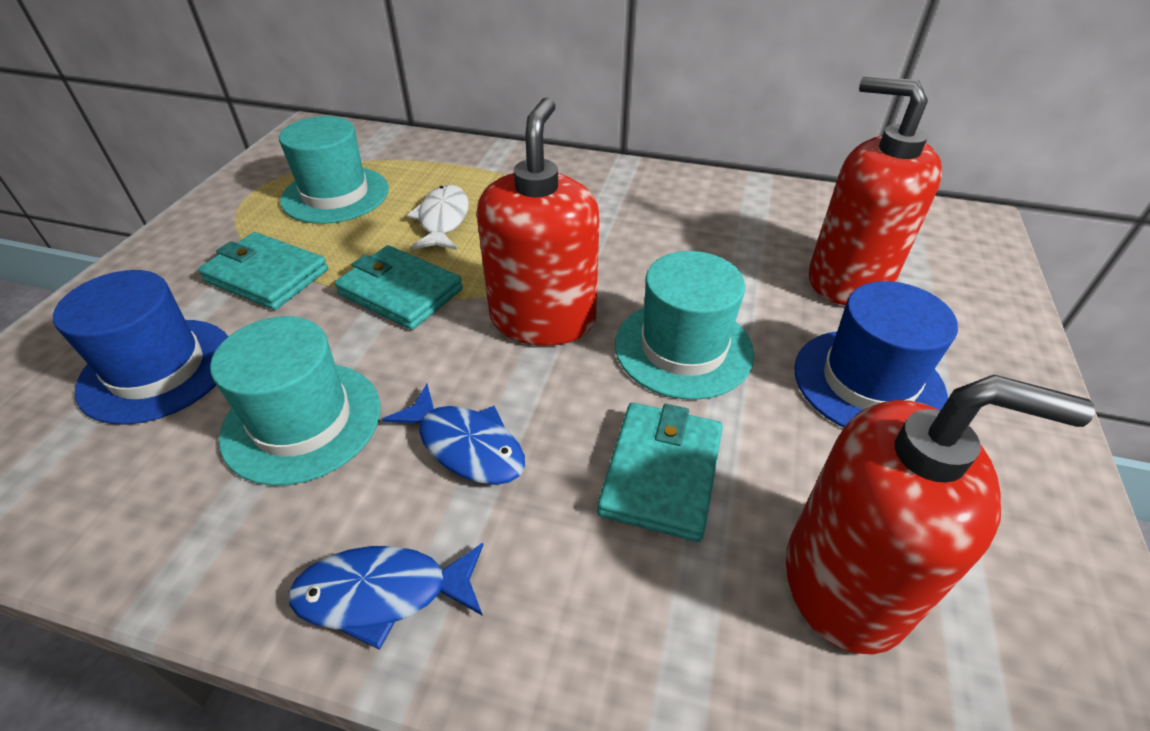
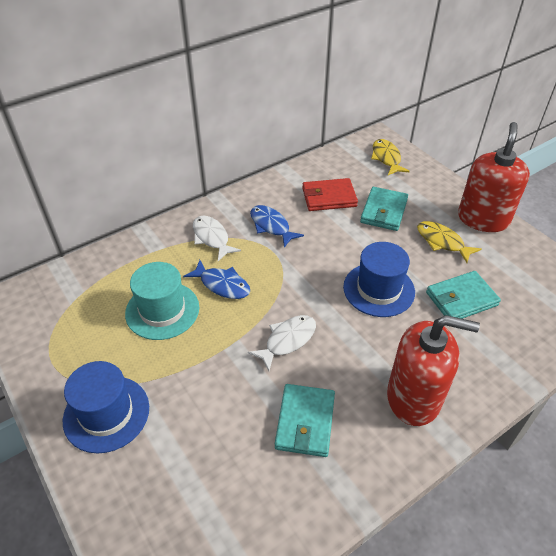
red soap dispenser: 3 -> 2
red wallet: 0 -> 1
turquoise hat: 3 -> 1
white fish: 1 -> 2
yellow fish: 0 -> 2

